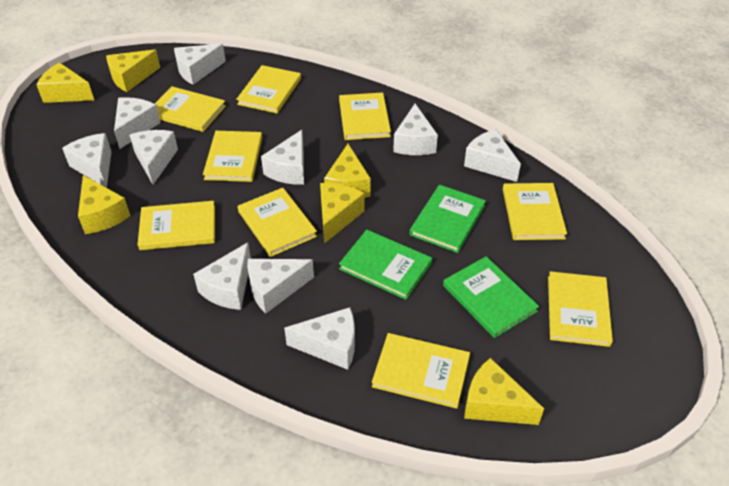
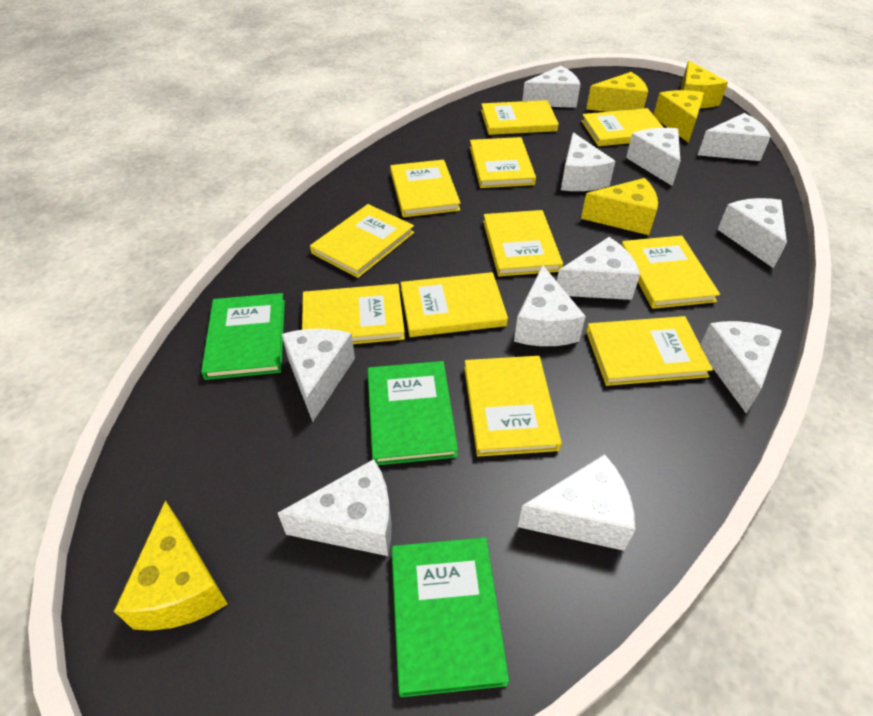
white cheese: 10 -> 11
yellow book: 9 -> 11
yellow cheese: 6 -> 5

